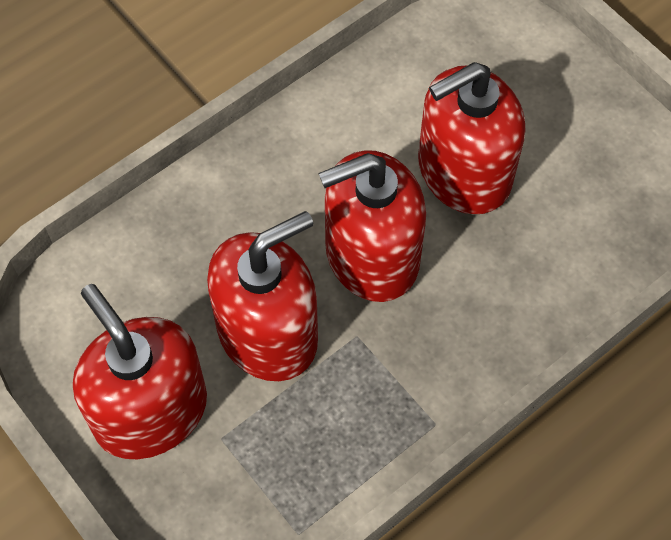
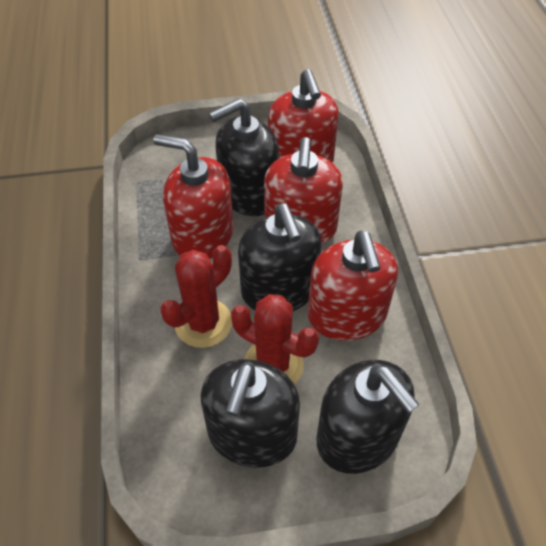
black soap dispenser: 0 -> 4
red cactus: 0 -> 2

